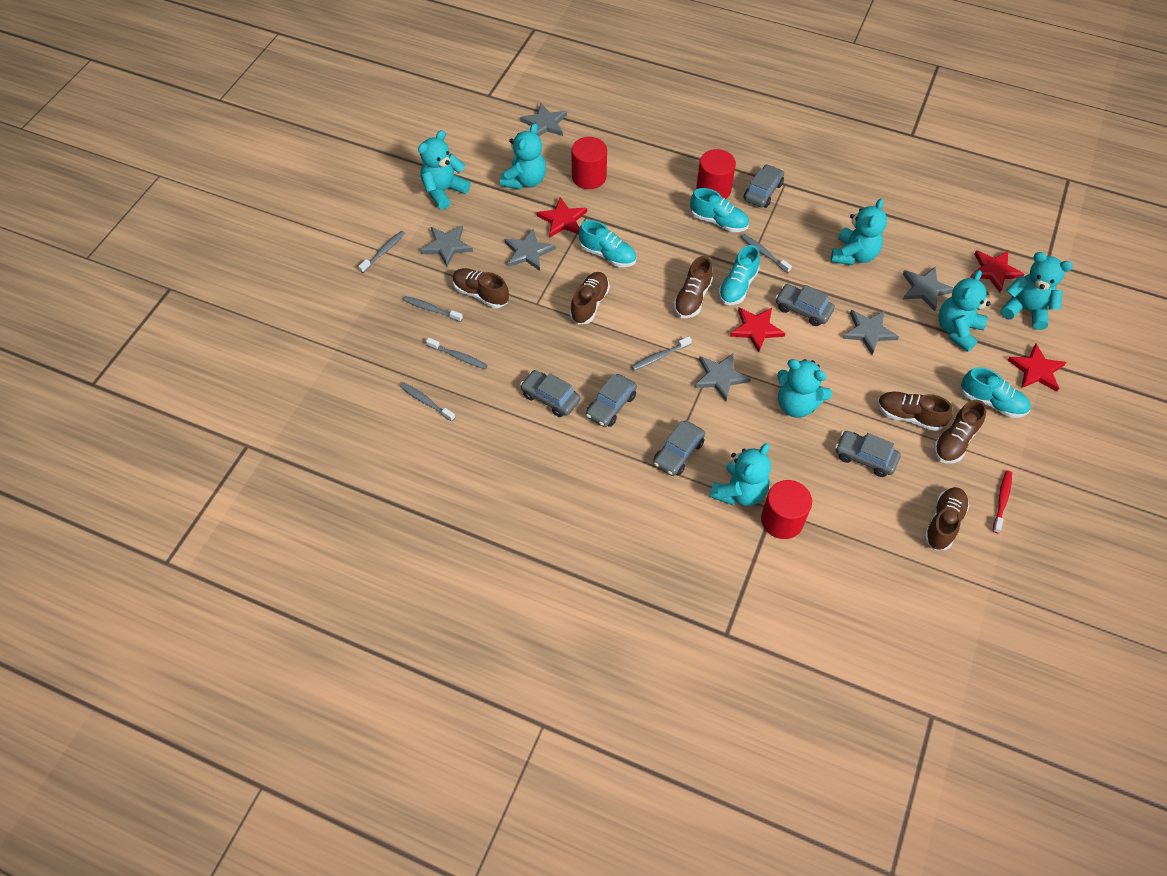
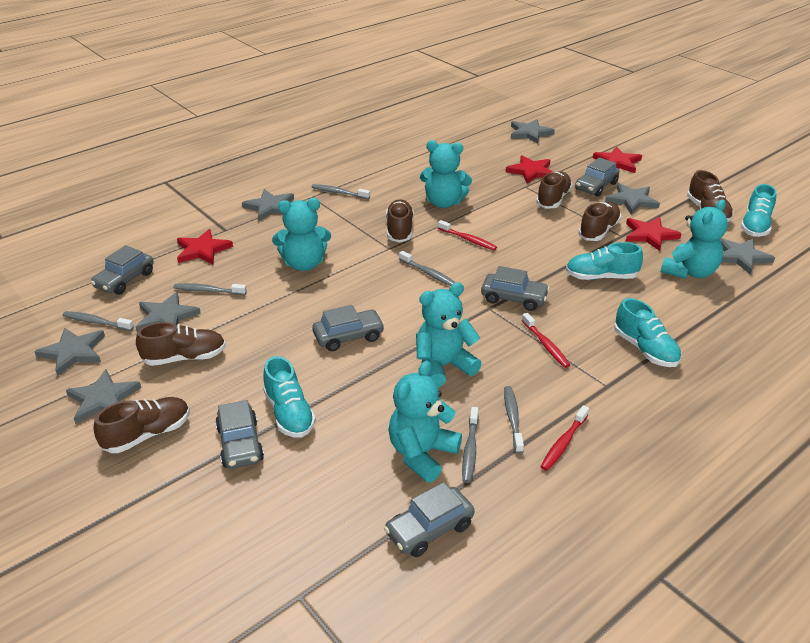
grey star: 6 -> 7
red cylinder: 3 -> 0
red toothbrush: 1 -> 3
turquoise teddy bear: 7 -> 5

